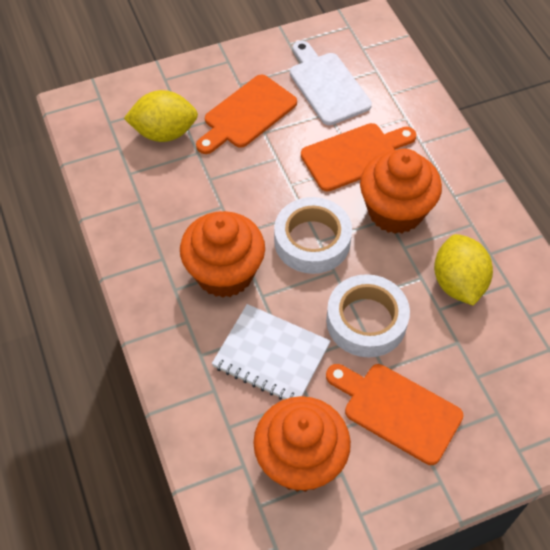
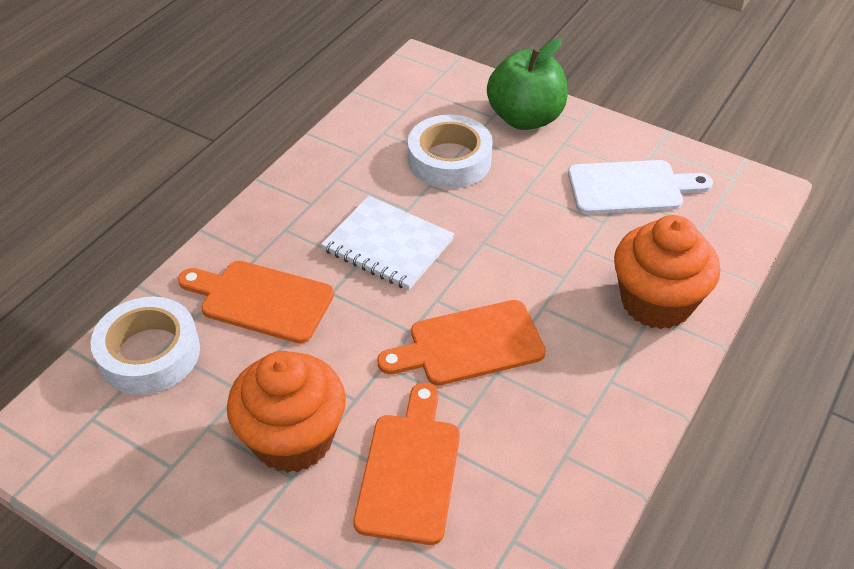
green apple: 0 -> 1
orange cupcake: 3 -> 2
yellow lemon: 2 -> 0

